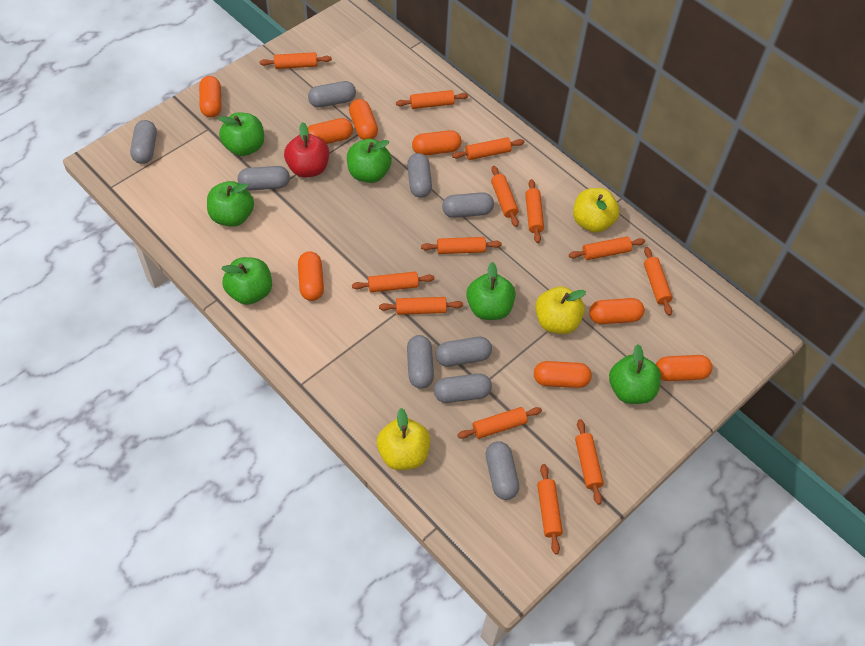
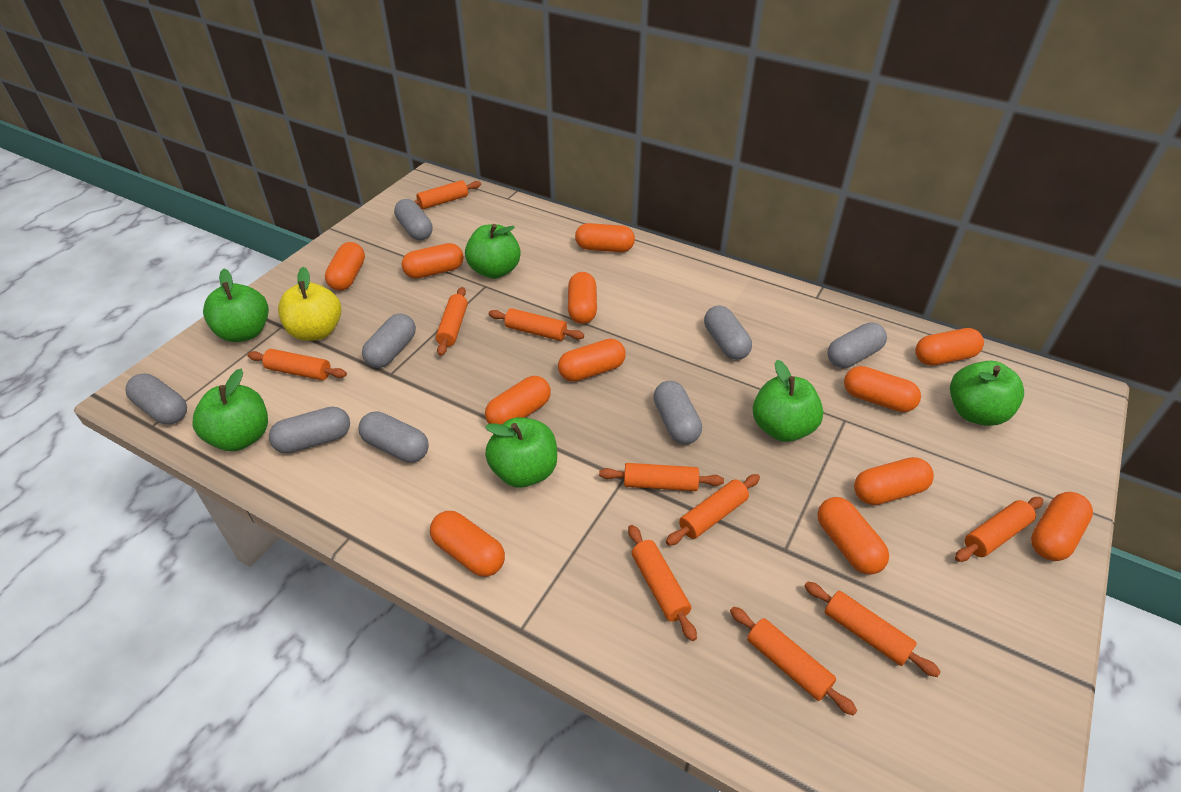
grey capsule: 9 -> 8
orange capsule: 8 -> 12
orange rolling pin: 13 -> 10
red apple: 1 -> 0
yellow apple: 3 -> 1

